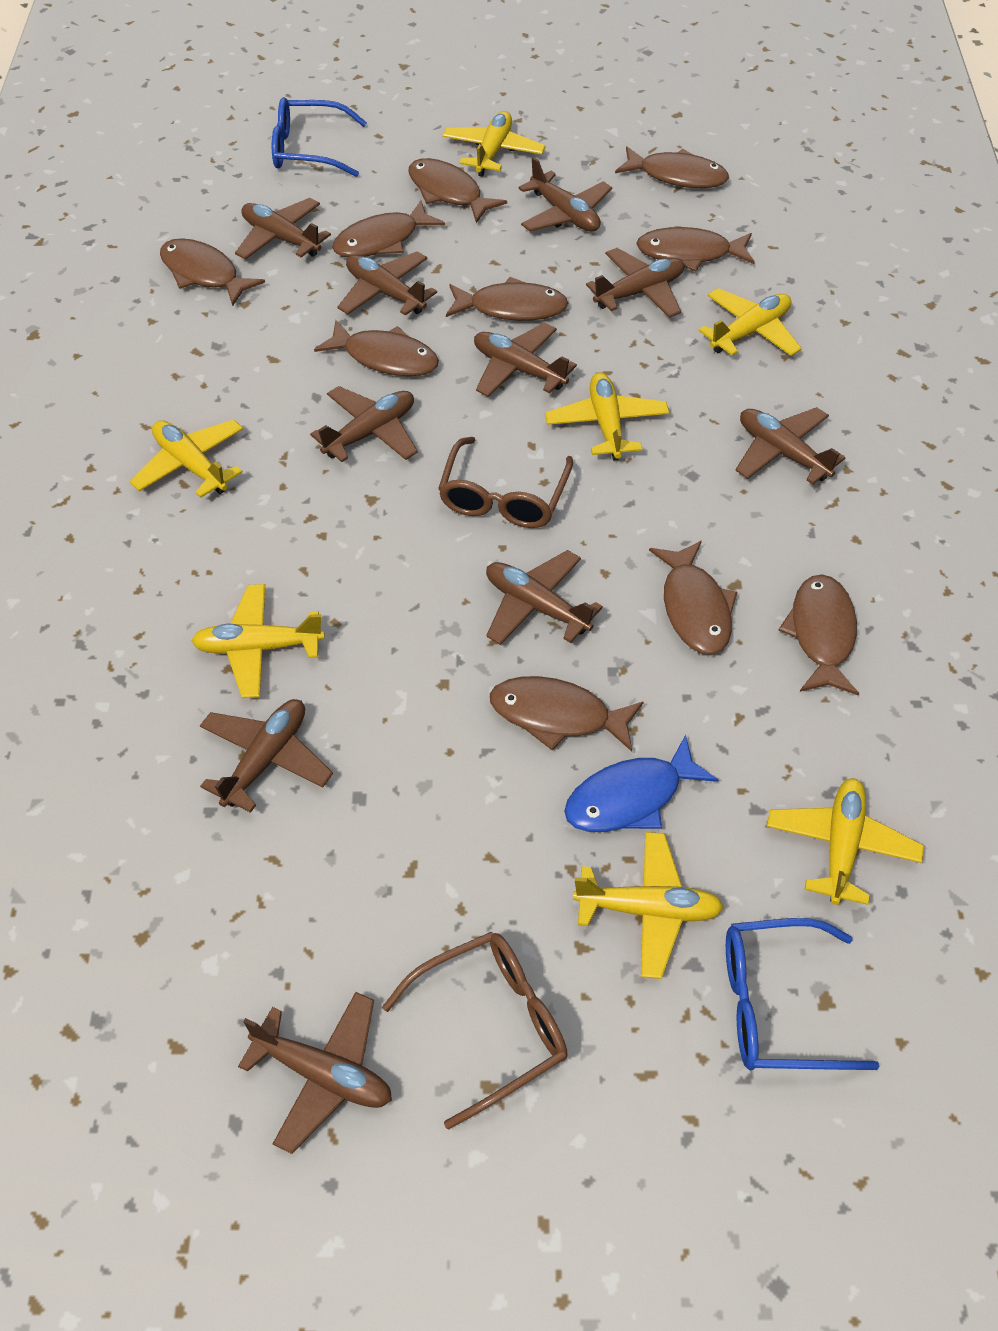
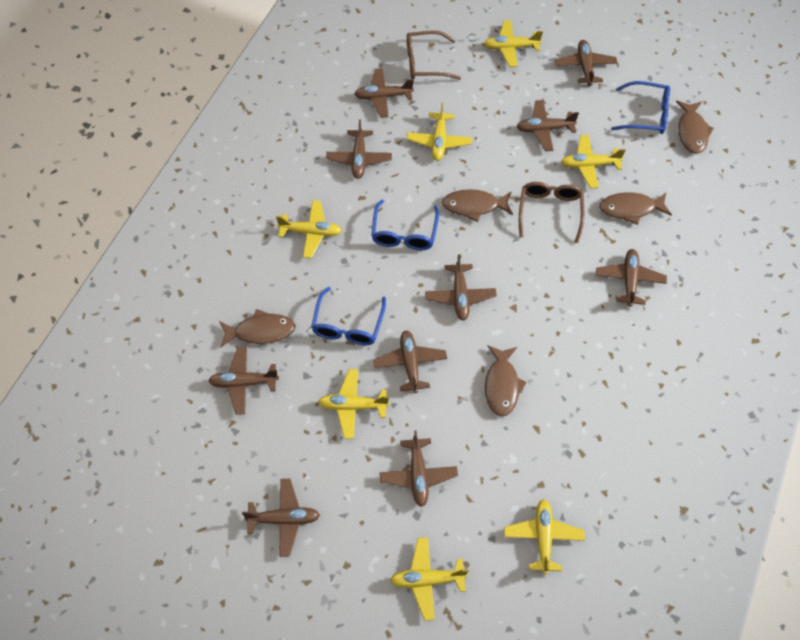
blue fish: 1 -> 0
blue glasses: 2 -> 3
brown fish: 10 -> 5

